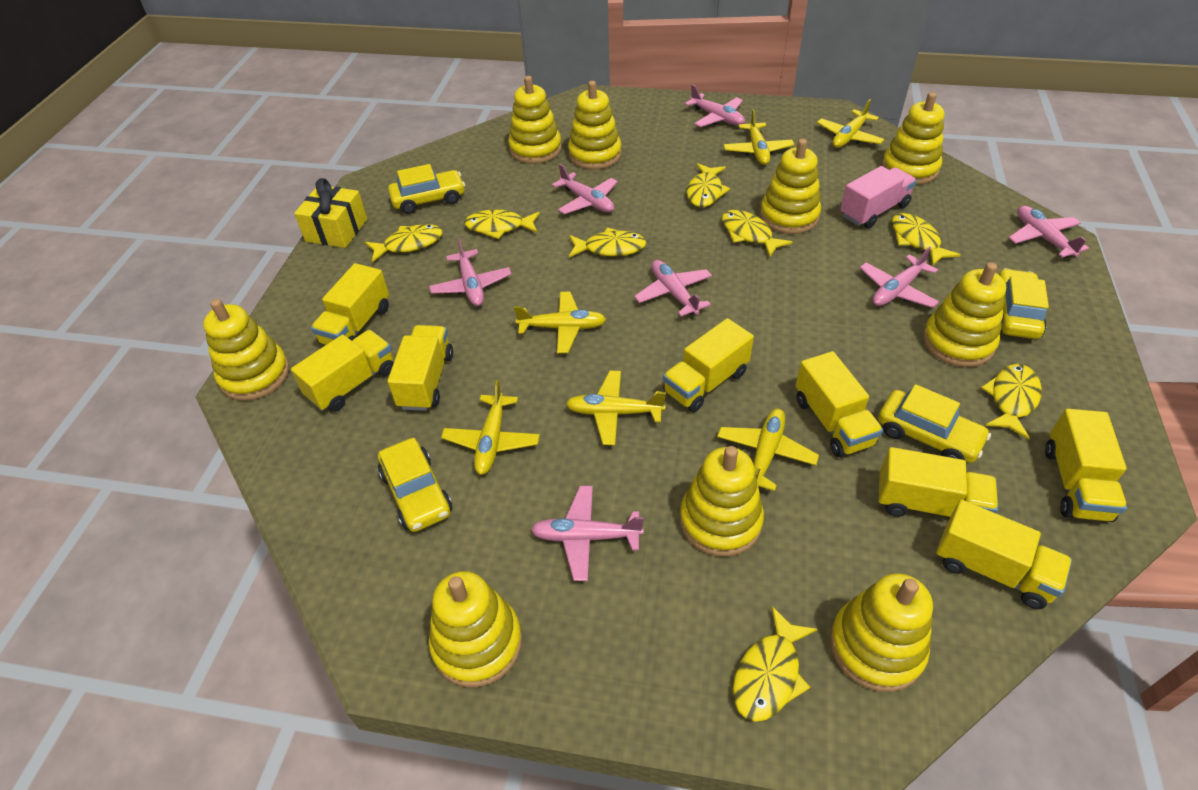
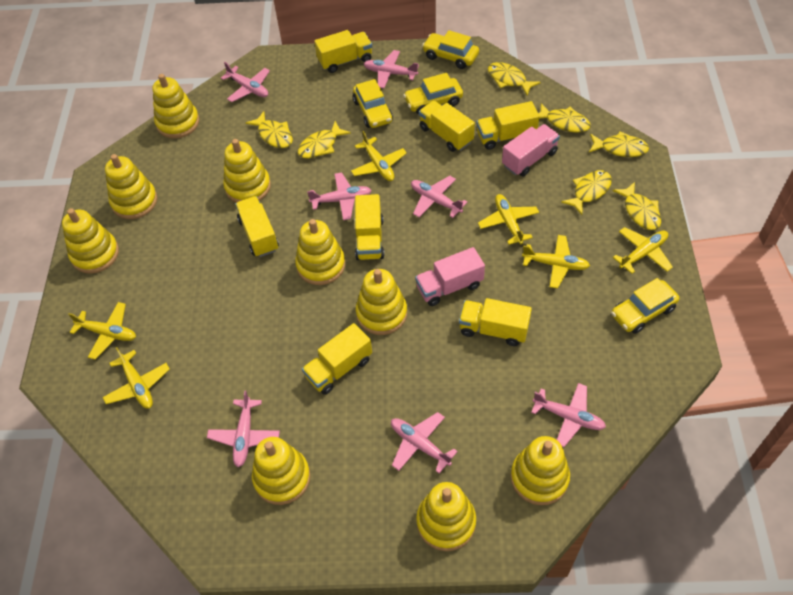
pink truck: 1 -> 2
yellow fish: 8 -> 7
yellow gift: 1 -> 0
yellow truck: 8 -> 7

